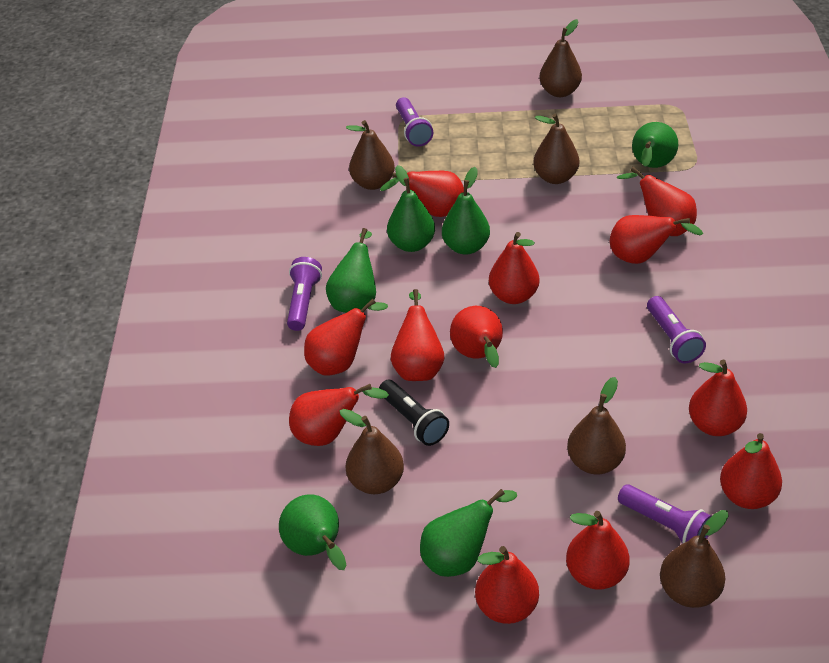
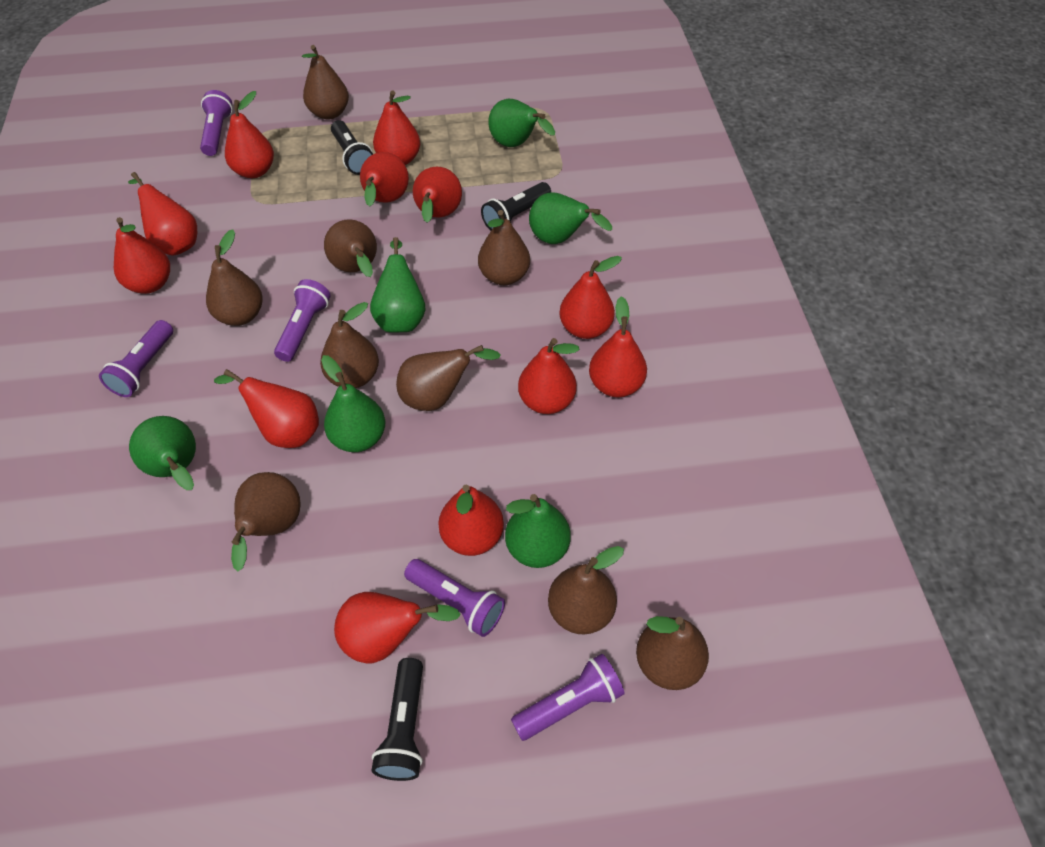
black flashlight: 1 -> 3
brown pear: 6 -> 9
purple flashlight: 4 -> 5

